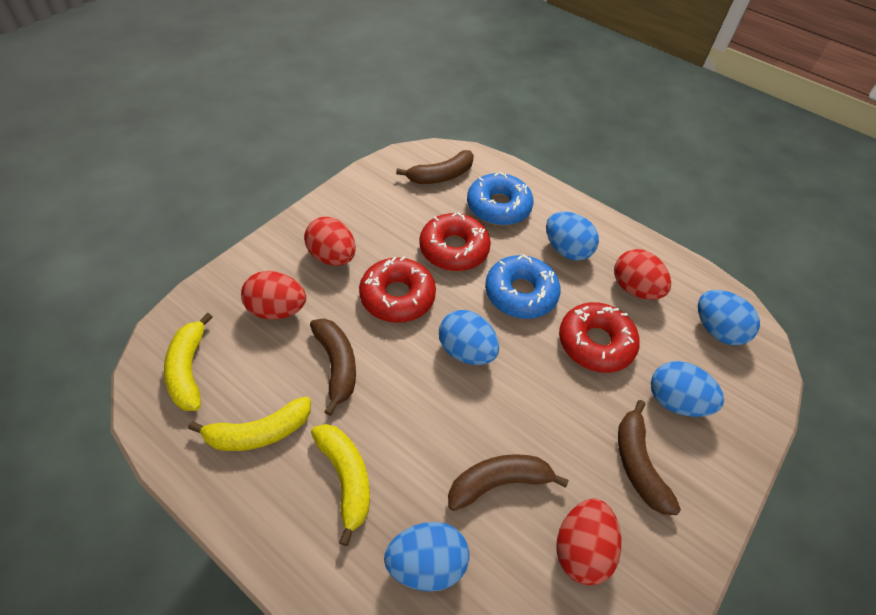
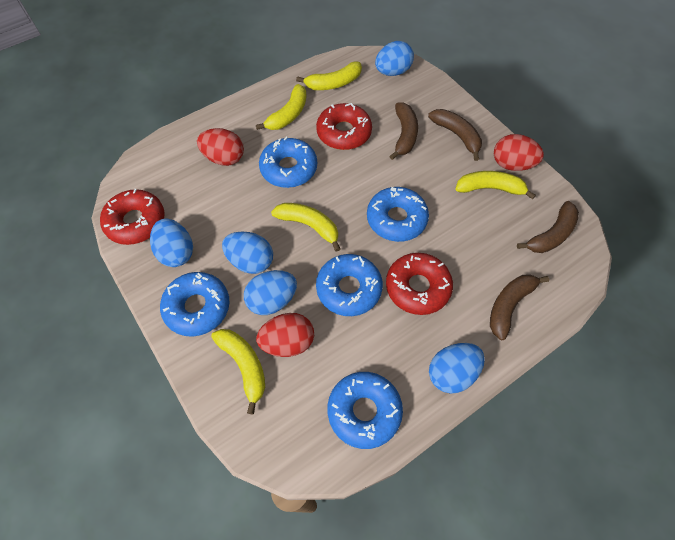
blue donut: 2 -> 5
red egg: 4 -> 3
yellow banana: 3 -> 5

